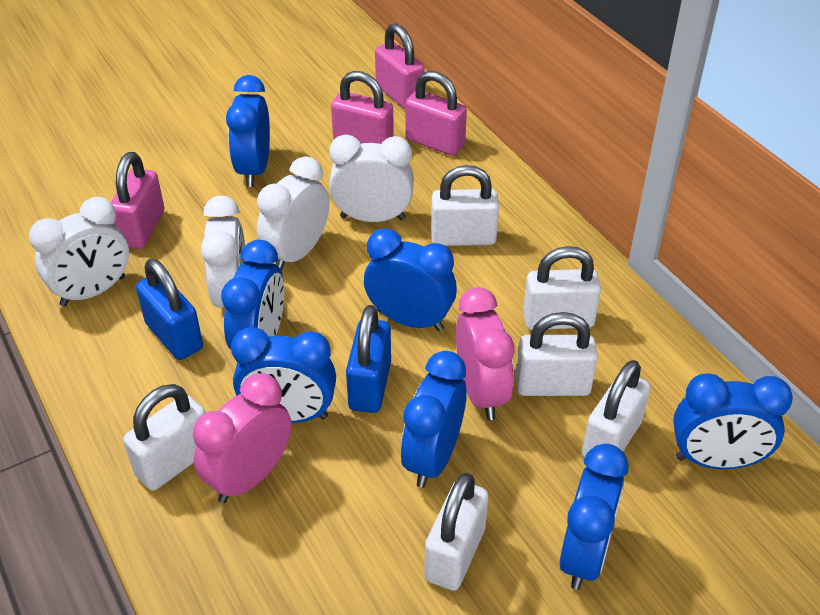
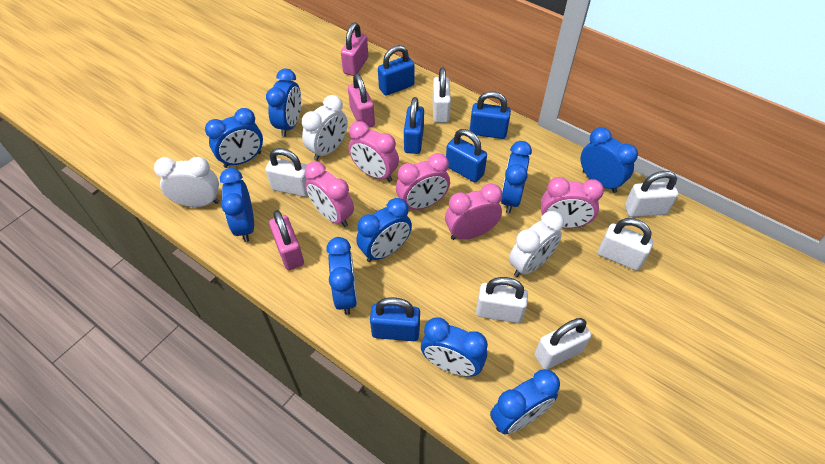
blue clock: 7 -> 9
blue padlock: 2 -> 5
pink clock: 2 -> 5
pink padlock: 4 -> 3
white clock: 4 -> 3

